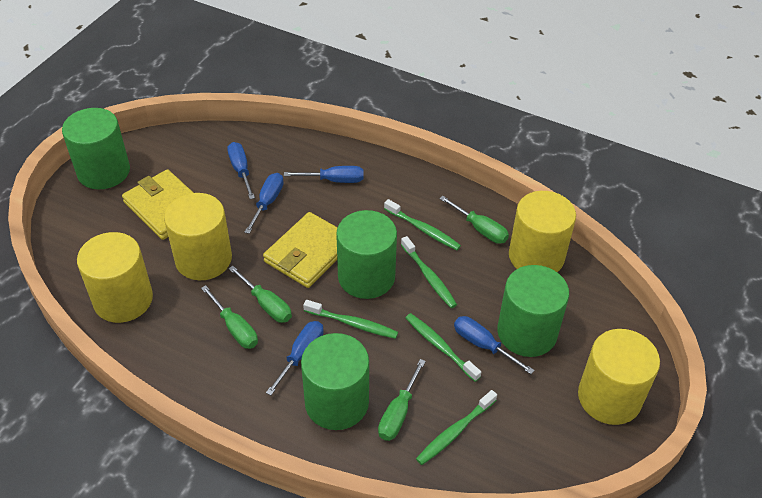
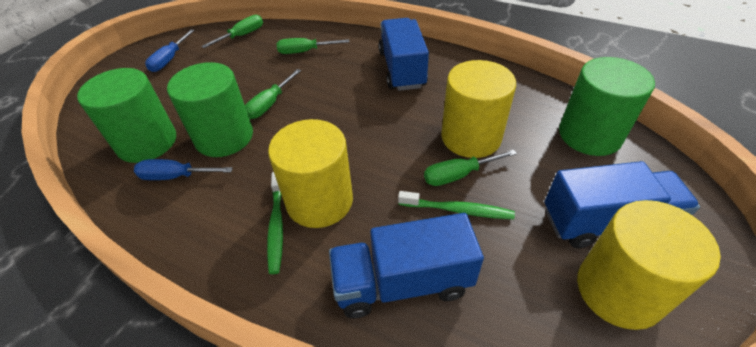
blue screwdriver: 5 -> 2
blue truck: 0 -> 3
green cylinder: 4 -> 3
green toothbrush: 5 -> 2
yellow cylinder: 4 -> 3
yellow wallet: 2 -> 0

